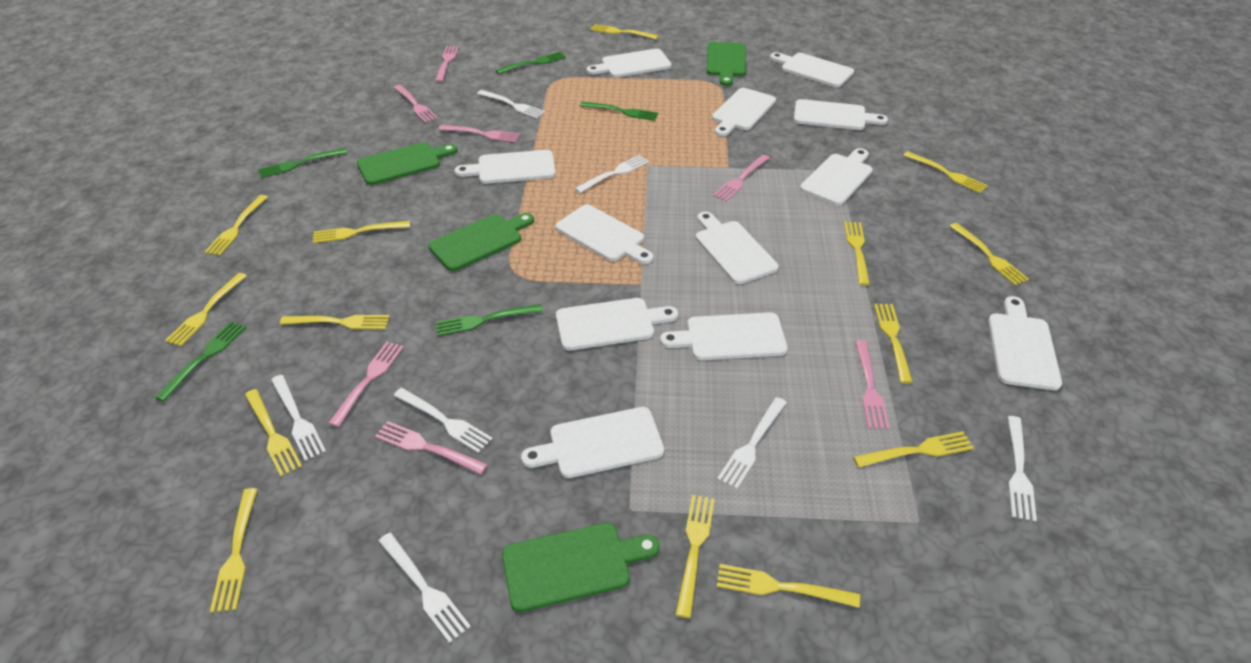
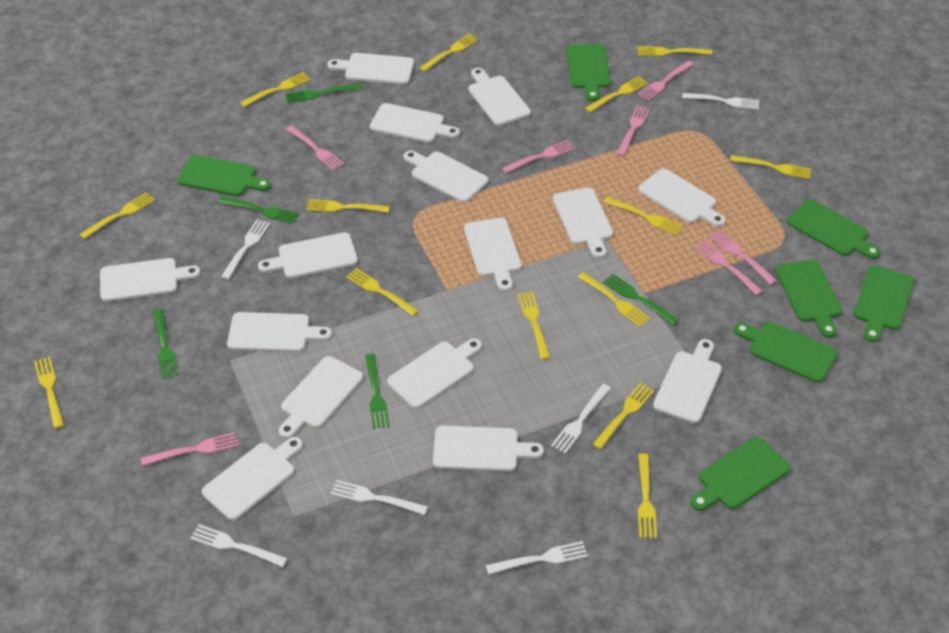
green cutting board: 4 -> 7
white cutting board: 12 -> 15
white fork: 7 -> 6

